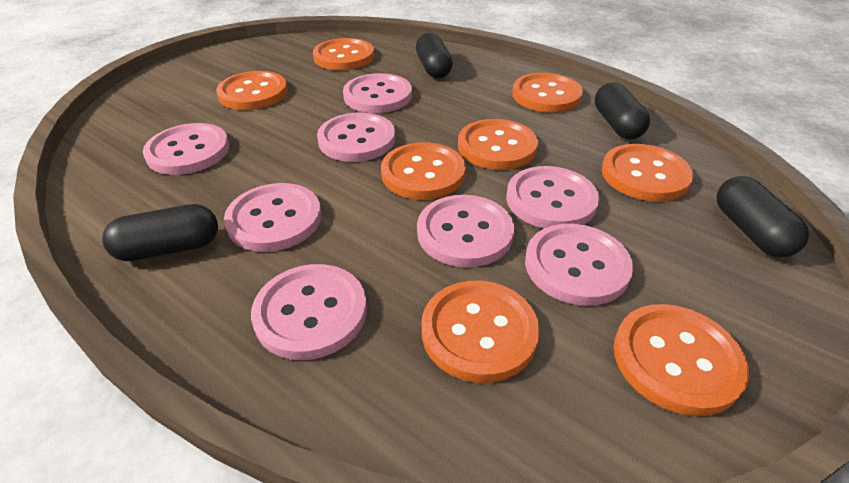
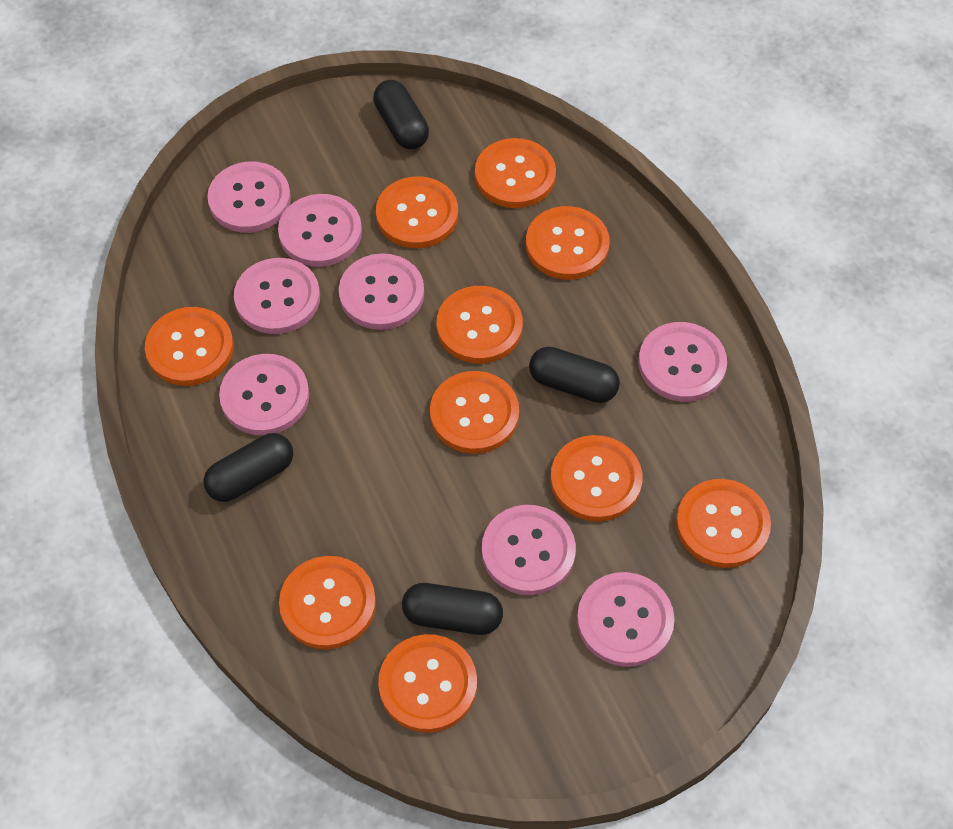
orange button: 8 -> 10

